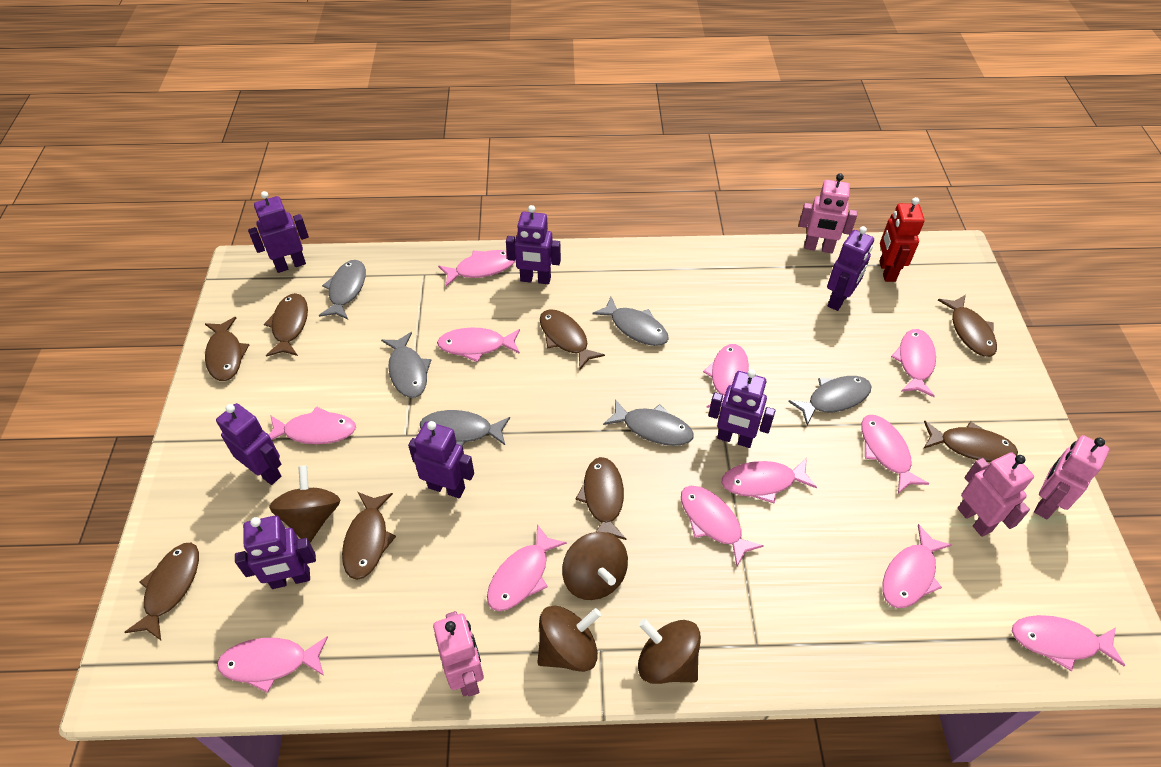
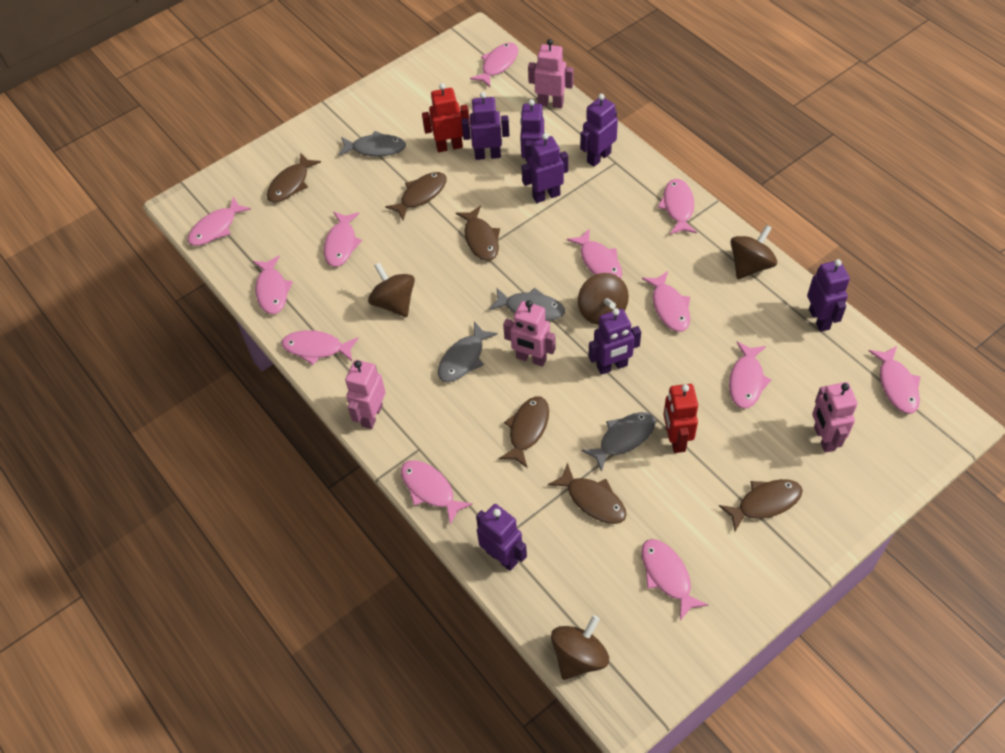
brown fish: 8 -> 6
grey fish: 6 -> 4
red robot: 1 -> 2

